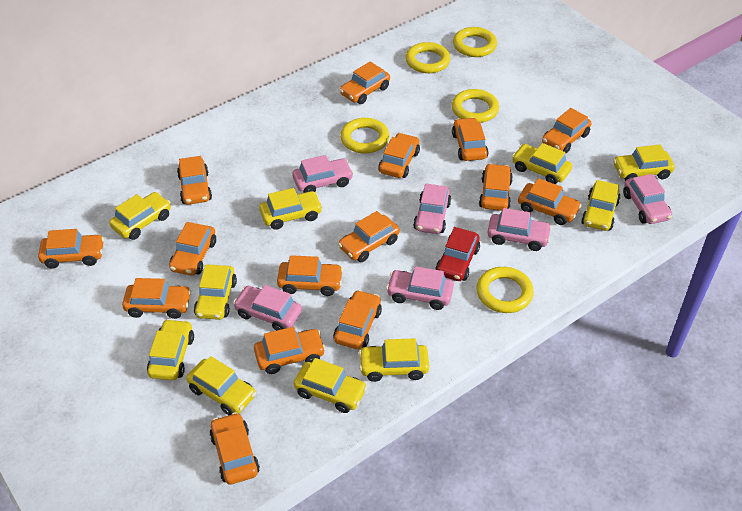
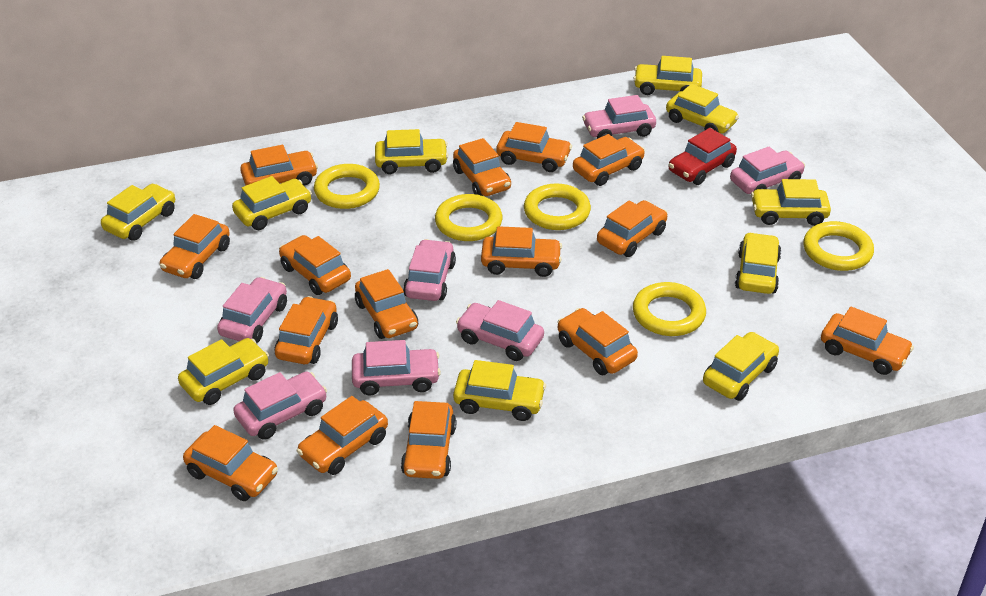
pink car: 6 -> 7

